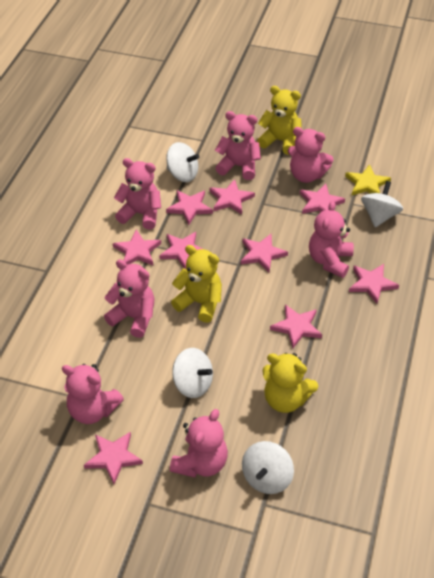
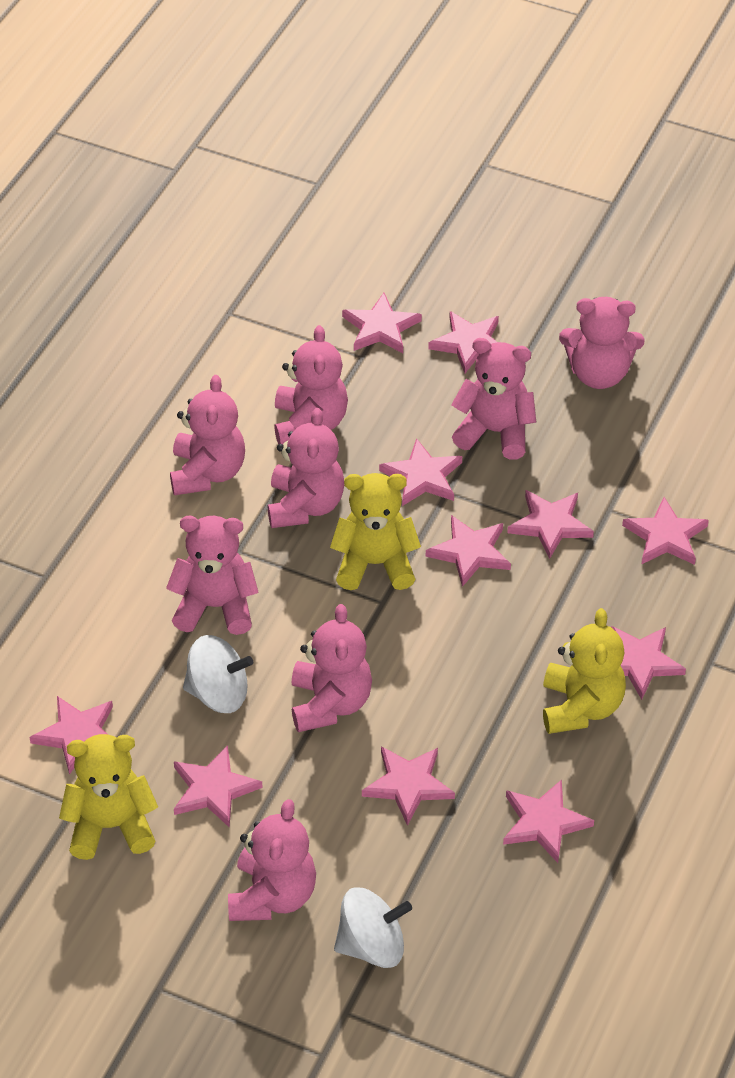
pink star: 9 -> 11
pink teddy bear: 7 -> 8
white spinning top: 4 -> 2
yellow star: 1 -> 0

